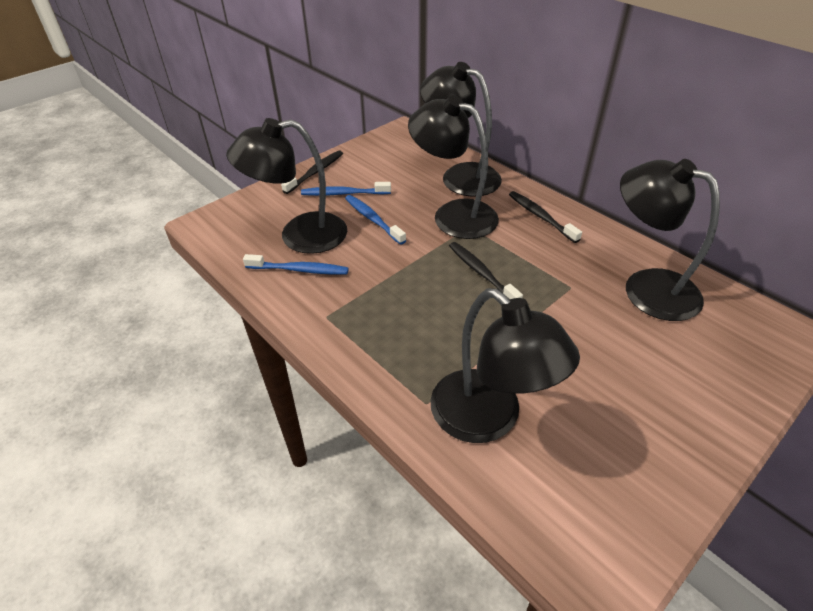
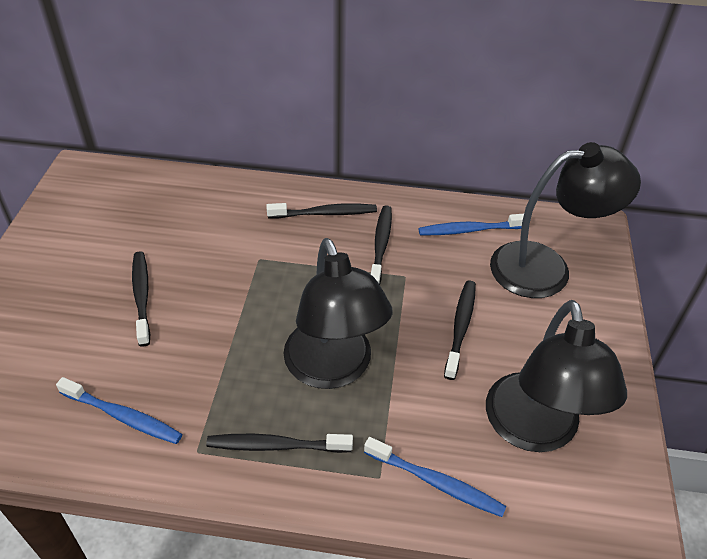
black lamp: 5 -> 3
black toothbrush: 3 -> 5

